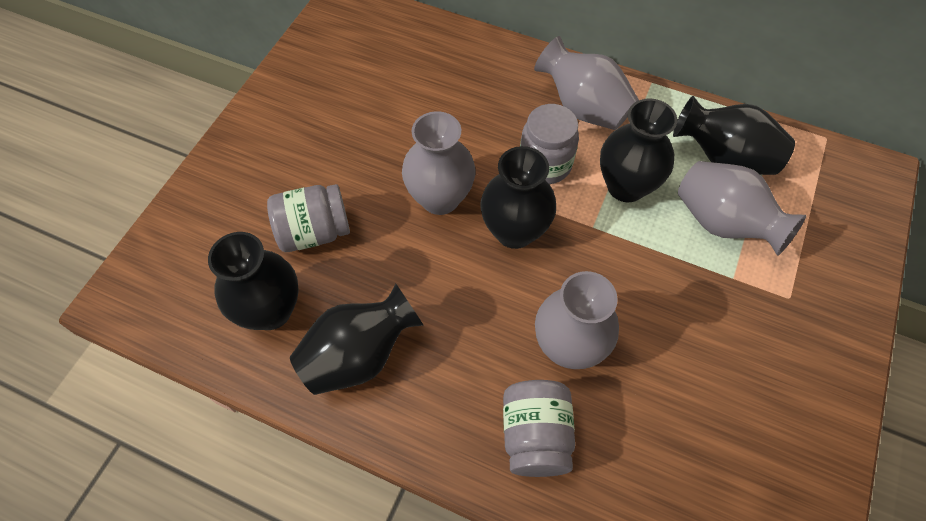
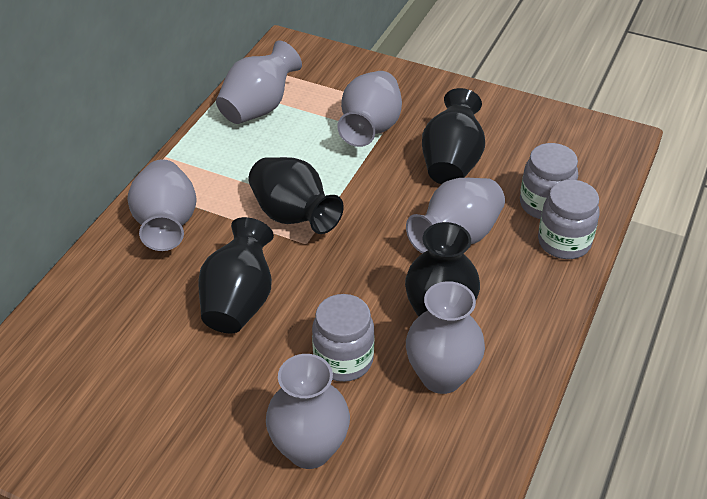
black vase: 5 -> 4
grey vase: 4 -> 6

